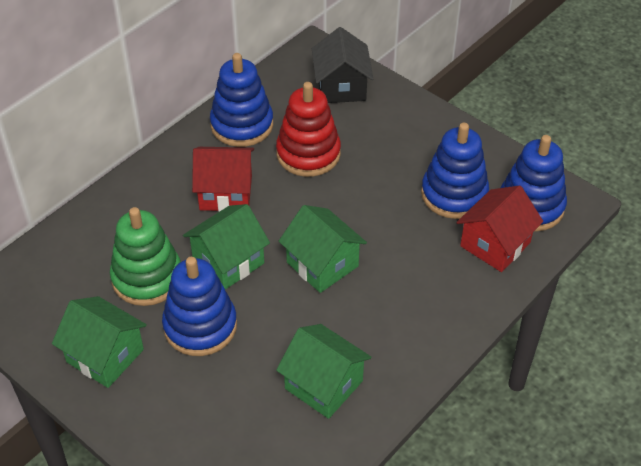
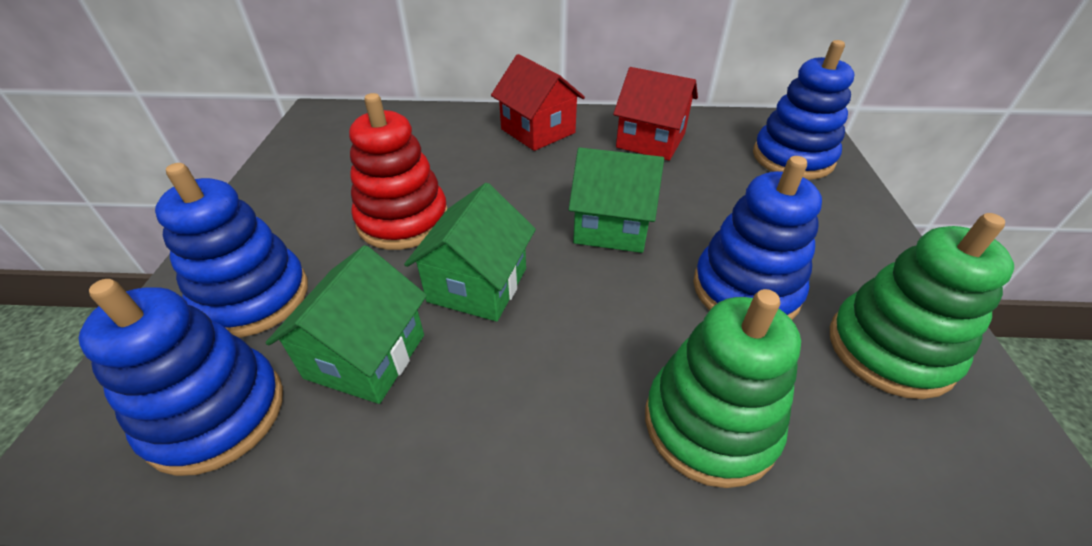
black house: 1 -> 0
green house: 4 -> 3
green stacking toy: 1 -> 2

